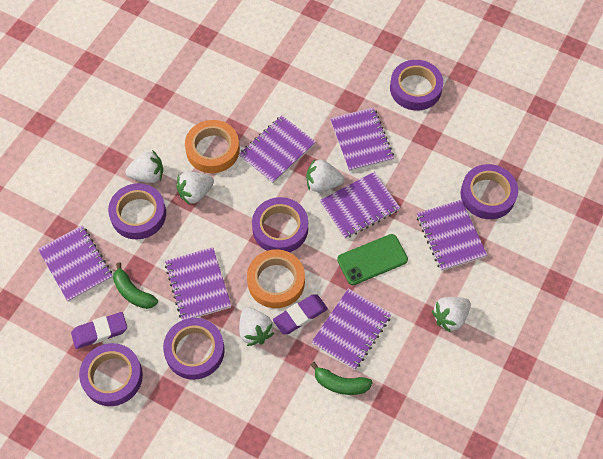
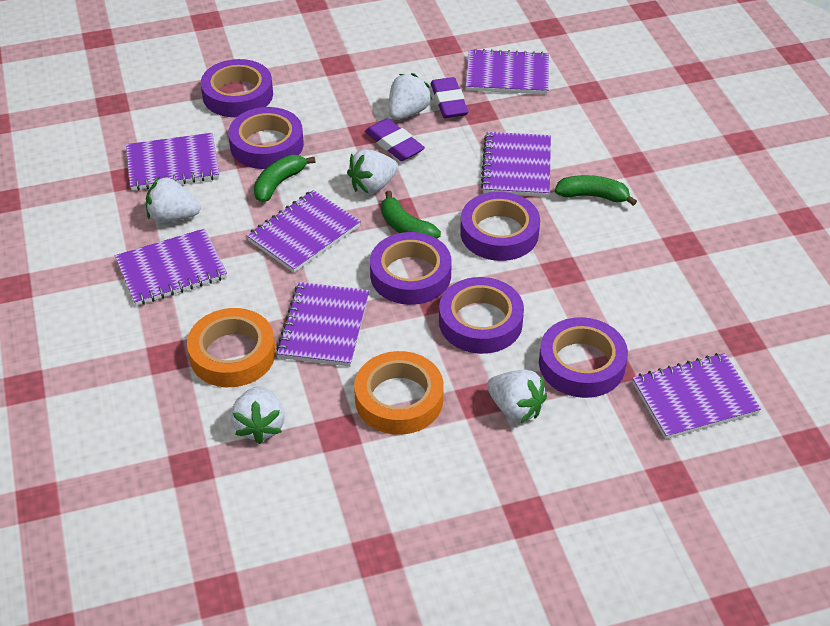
green banana: 2 -> 3
green phone: 1 -> 0

